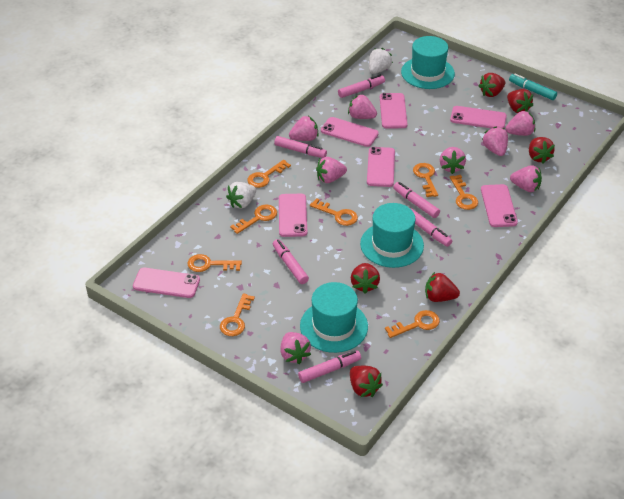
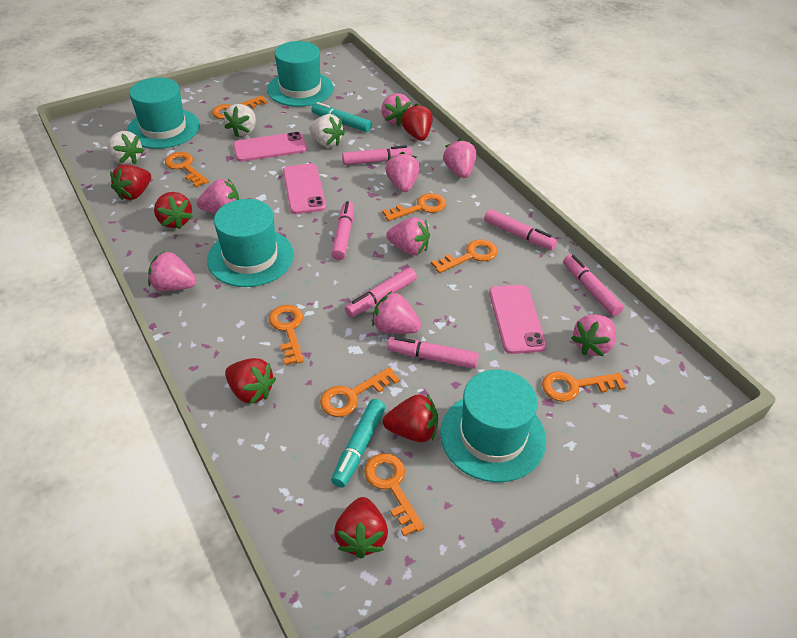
pink phone: 7 -> 3
turquoise hat: 3 -> 4
turquoise marker: 1 -> 2
white strawberry: 2 -> 3

